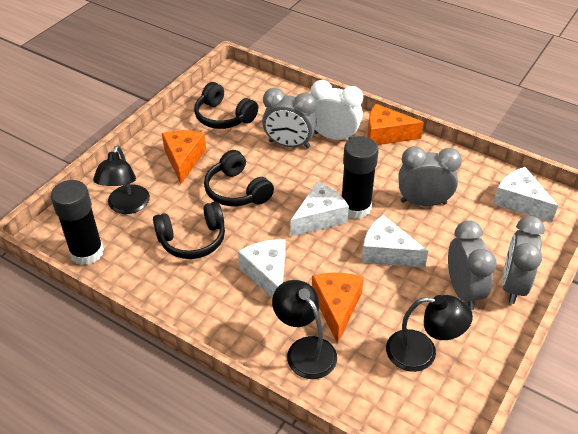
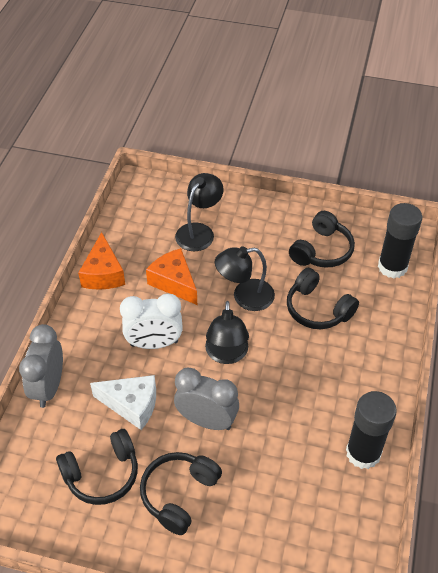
black headphones: 3 -> 4
grey clock: 4 -> 2
orange cheese: 3 -> 2
white cheese: 4 -> 1

